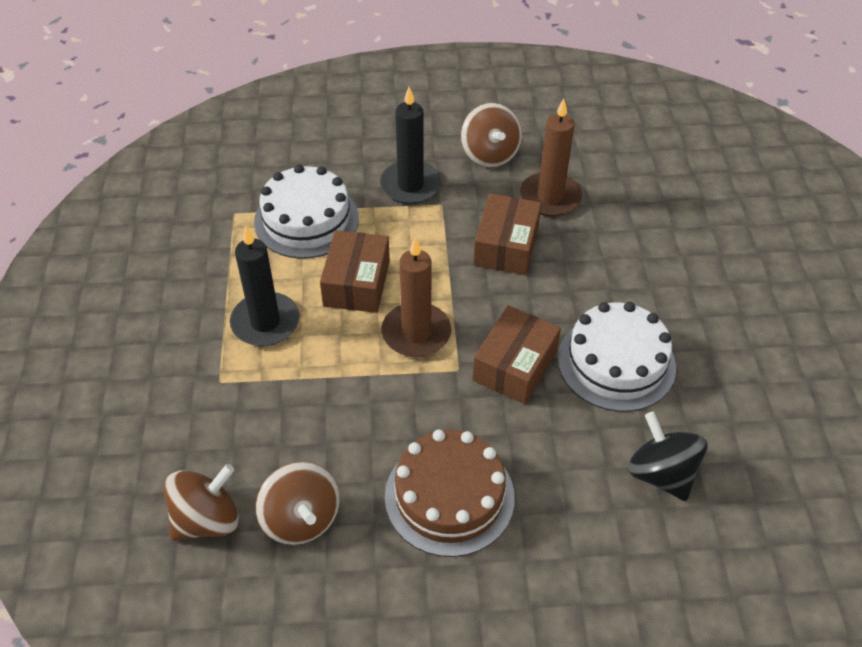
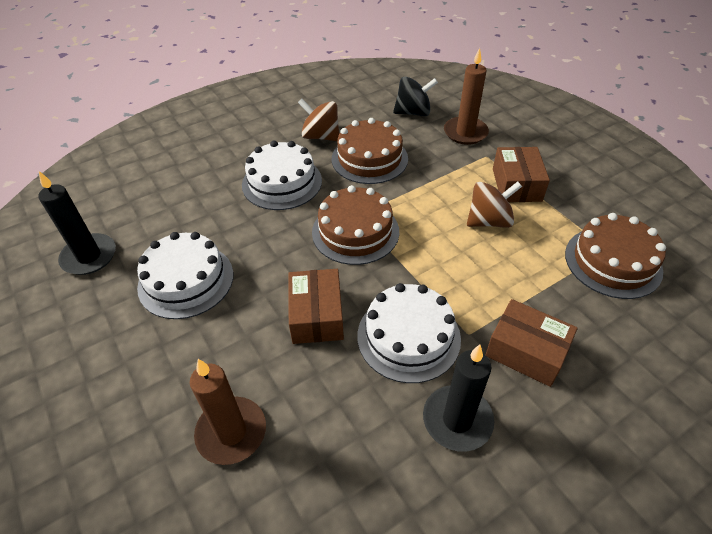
brown cake: 1 -> 3
brown spinning top: 3 -> 2
white cake: 2 -> 3

